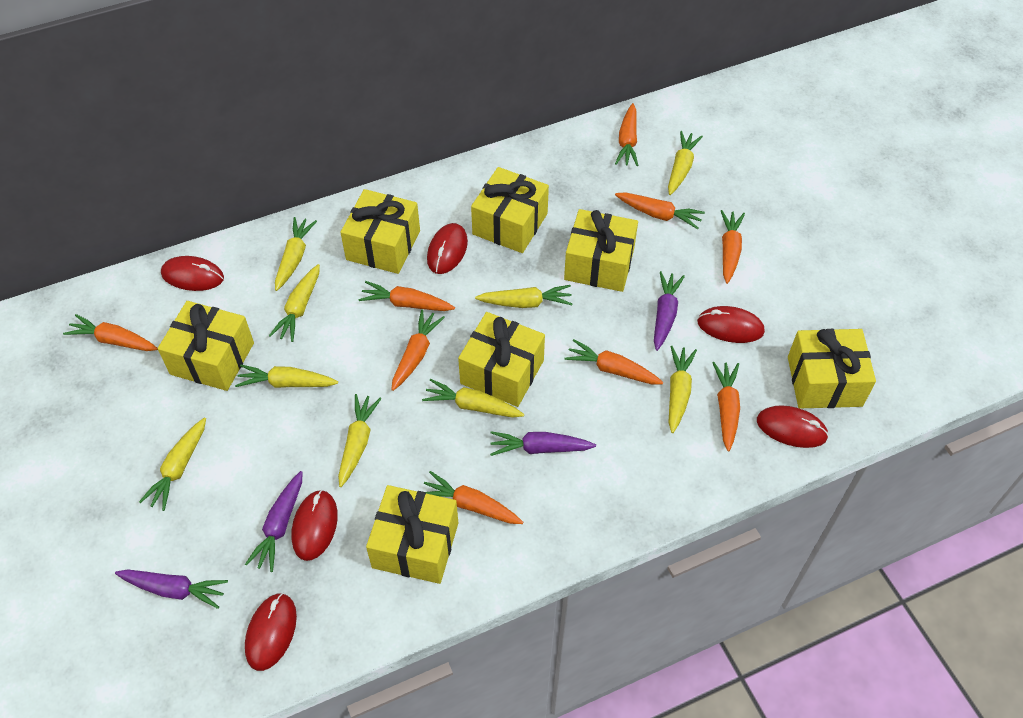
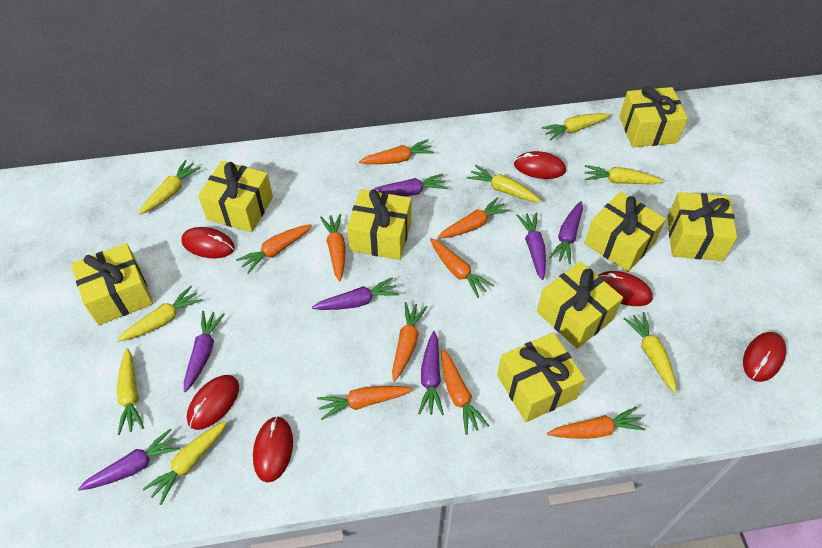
purple carrot: 4 -> 7
yellow carrot: 9 -> 8
yellow gift: 7 -> 8

